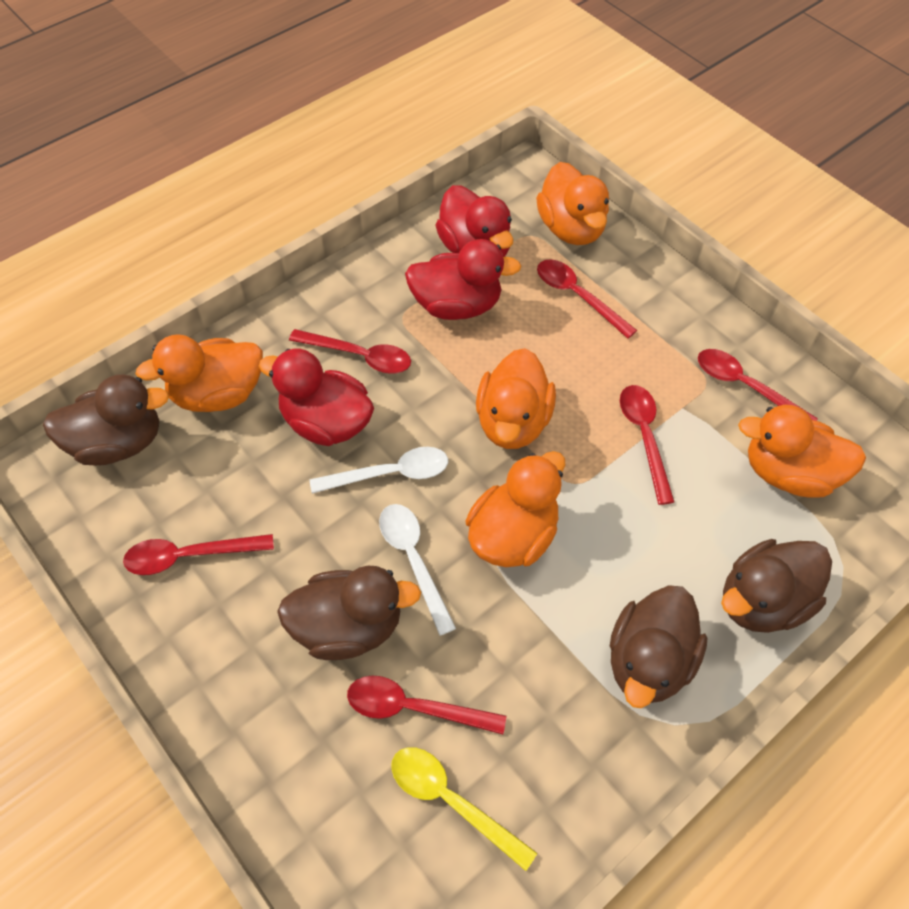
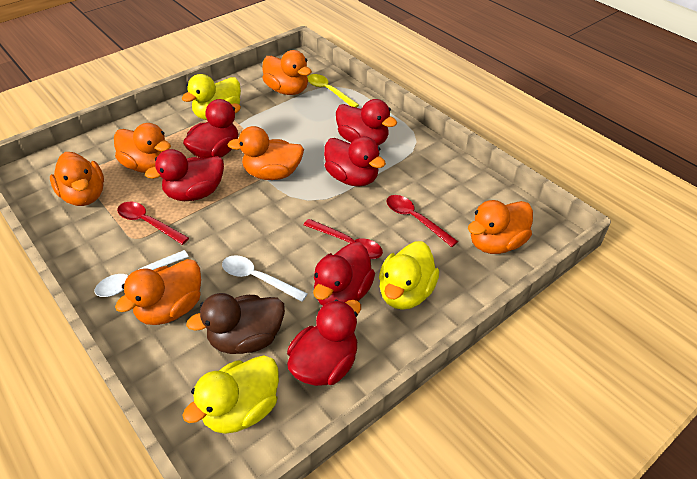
brown duck: 4 -> 1
orange duck: 5 -> 6
red duck: 3 -> 6
red spoon: 6 -> 3
yellow duck: 0 -> 3

